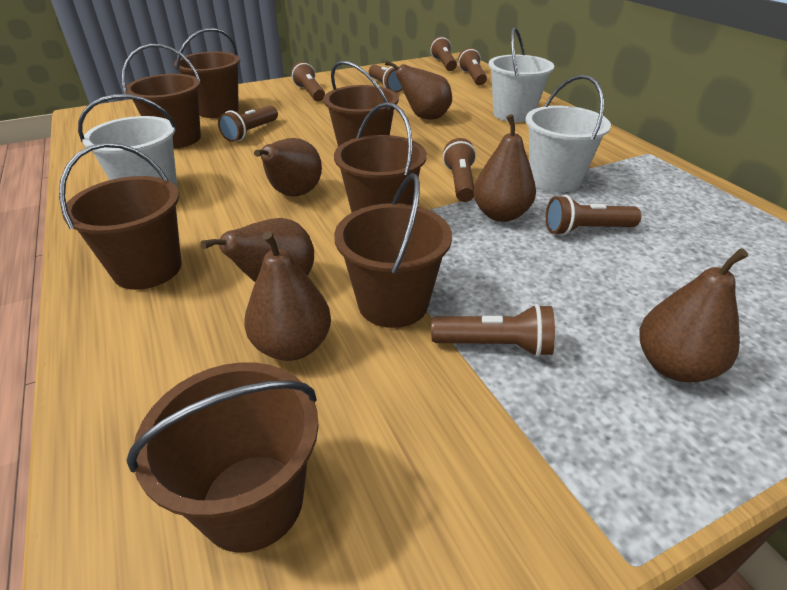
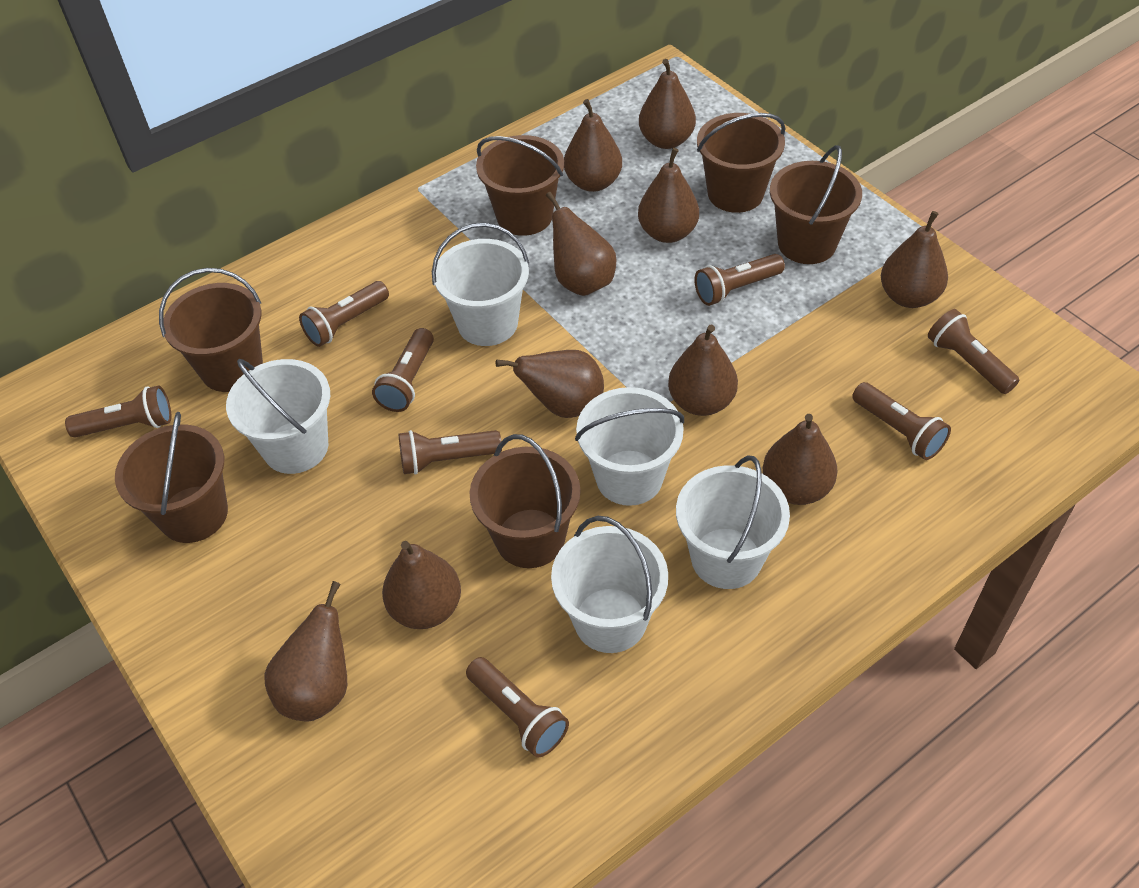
brown bucket: 7 -> 6
brown pear: 6 -> 10
white bucket: 3 -> 5

